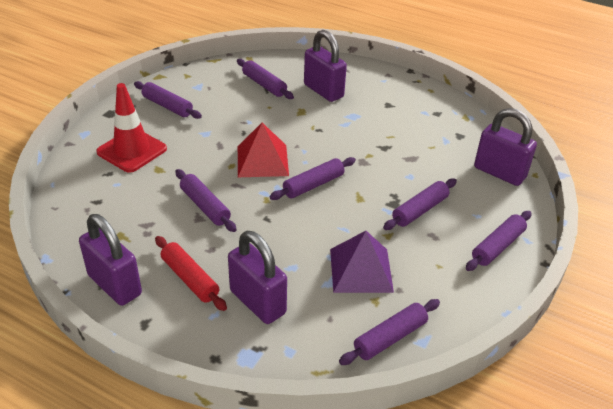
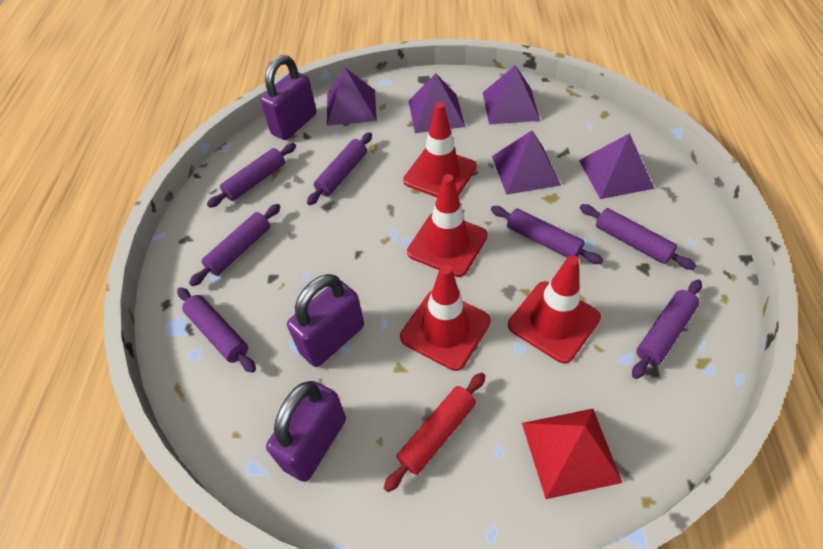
purple padlock: 4 -> 3
purple pyramid: 1 -> 5
red traffic cone: 1 -> 4

